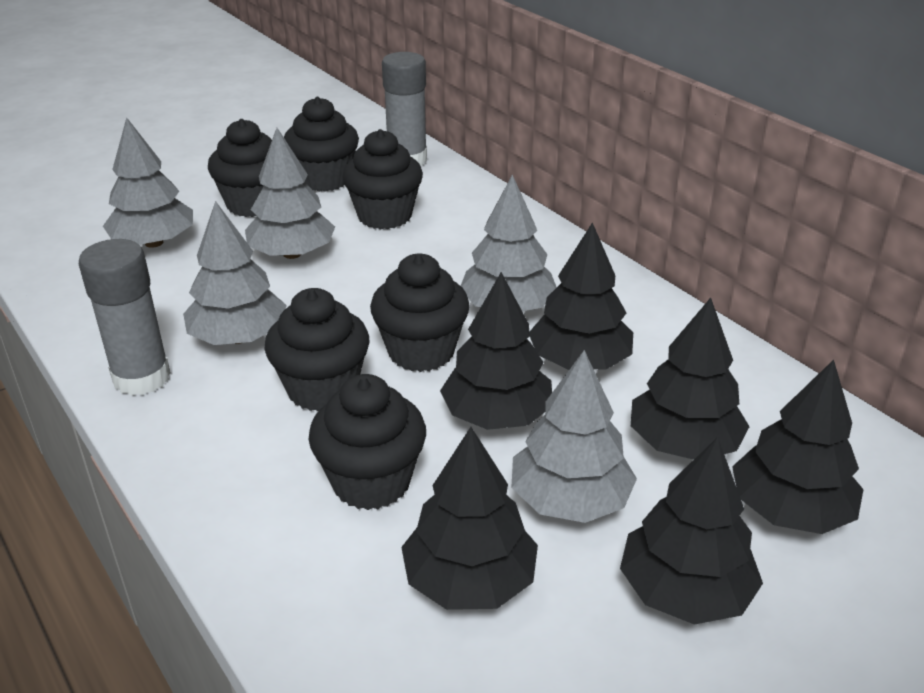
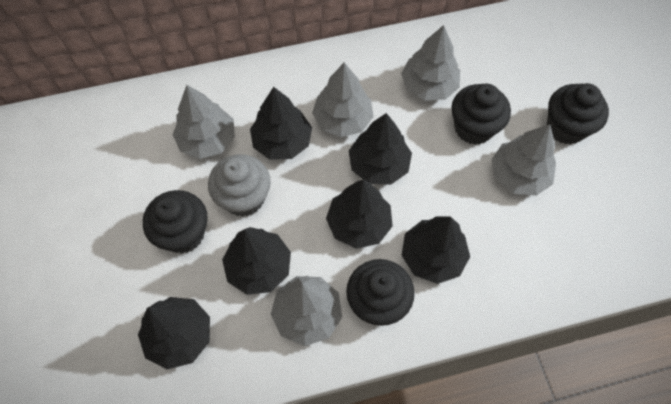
black cupcake: 6 -> 4
grey cupcake: 0 -> 1
grey glue stick: 2 -> 0

